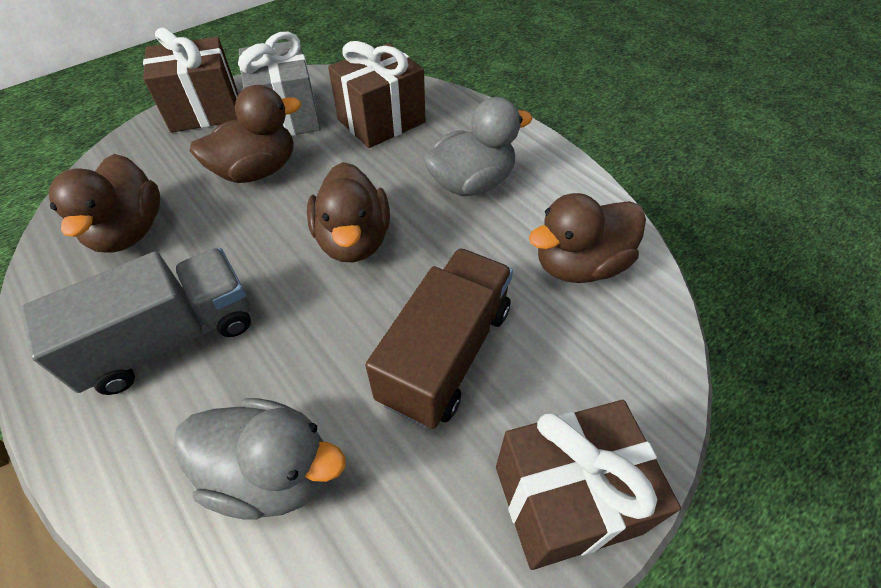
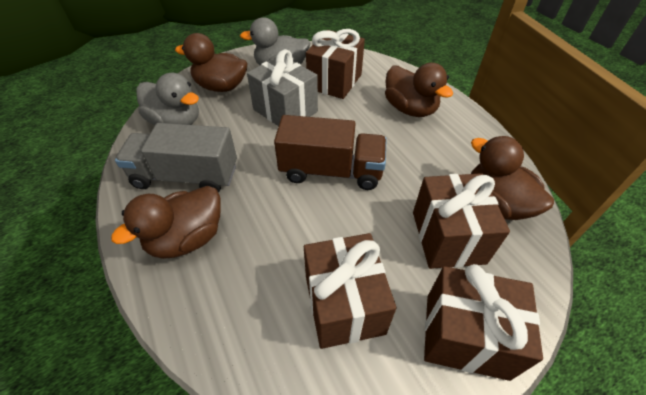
brown gift: 3 -> 4

